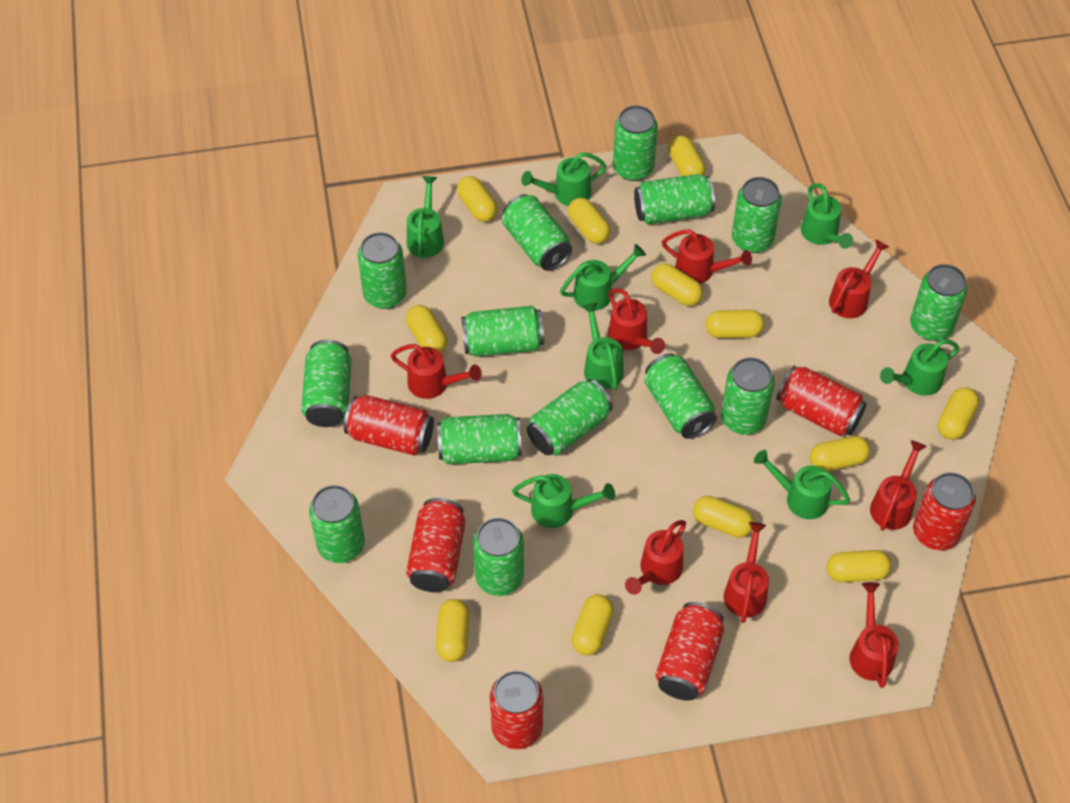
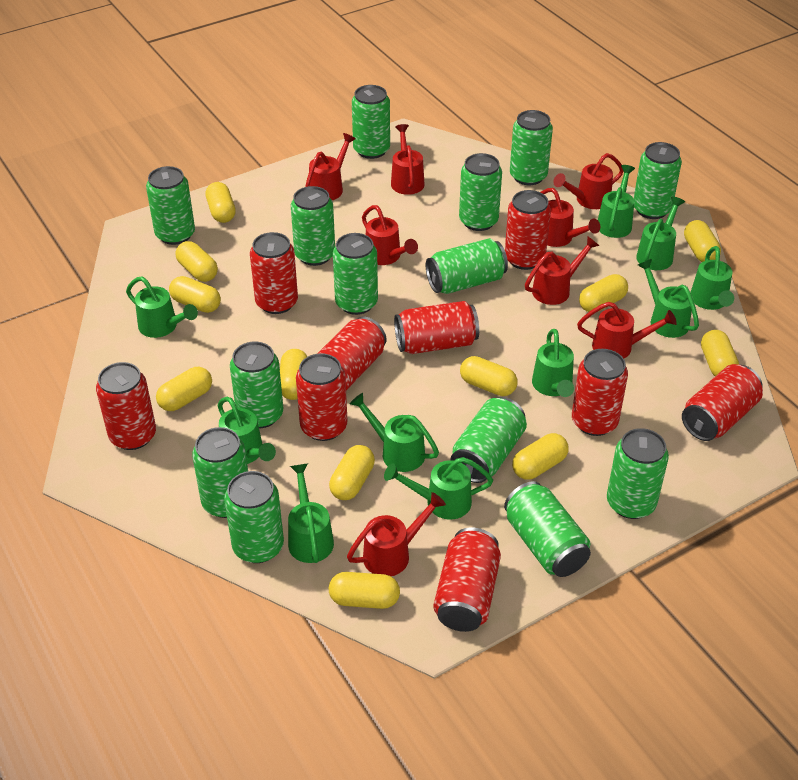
green watering can: 8 -> 10
red can: 6 -> 9

